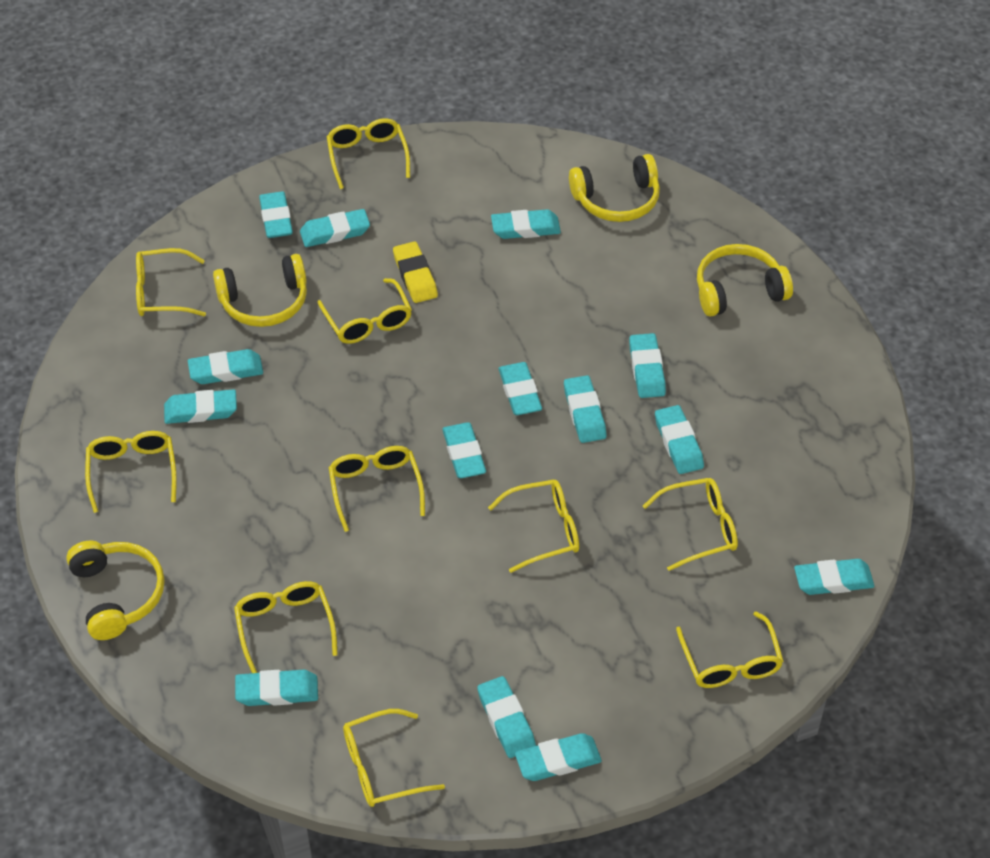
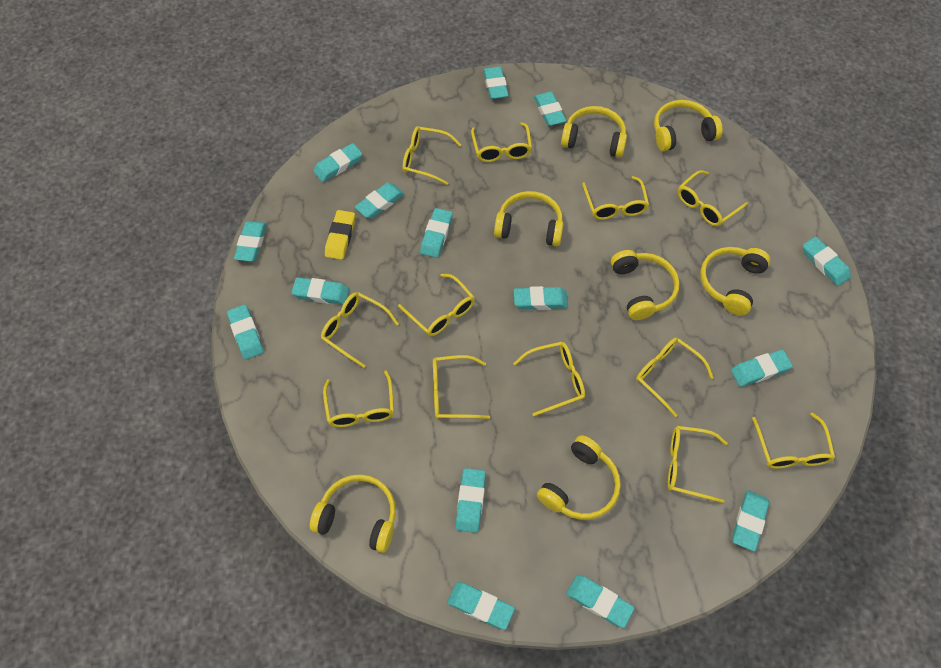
turquoise eraser: 14 -> 15
yellow glasses: 10 -> 12
yellow headphones: 4 -> 7

